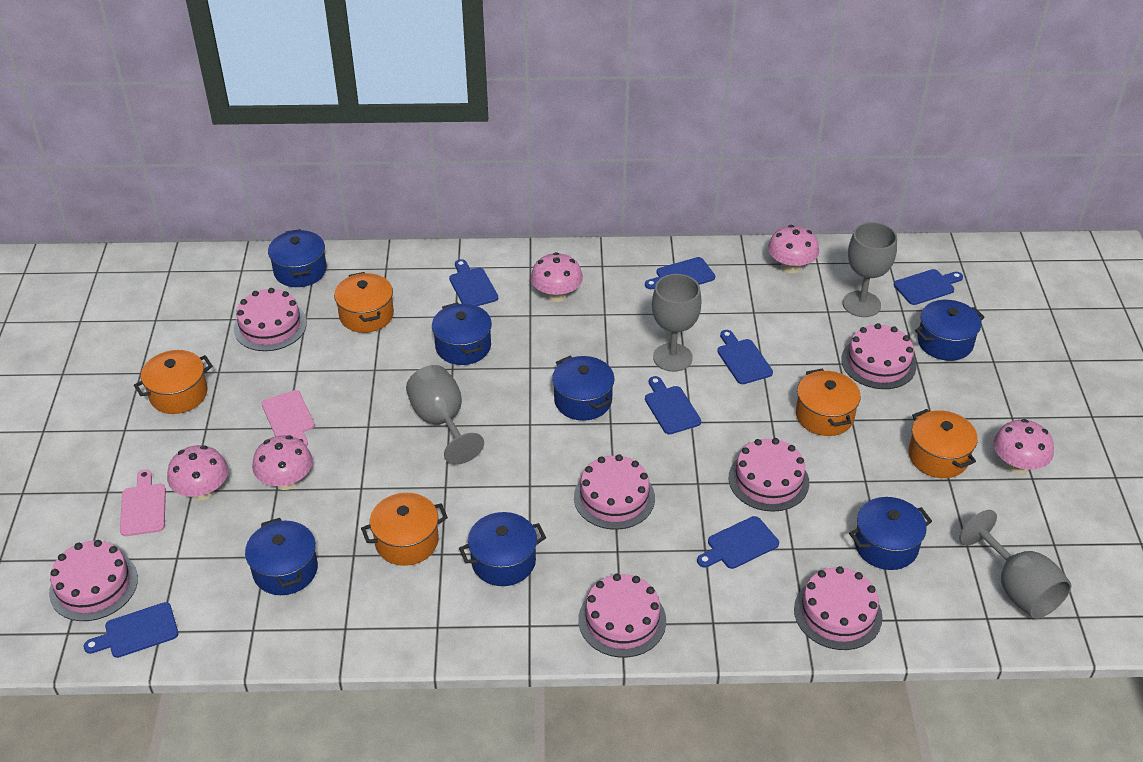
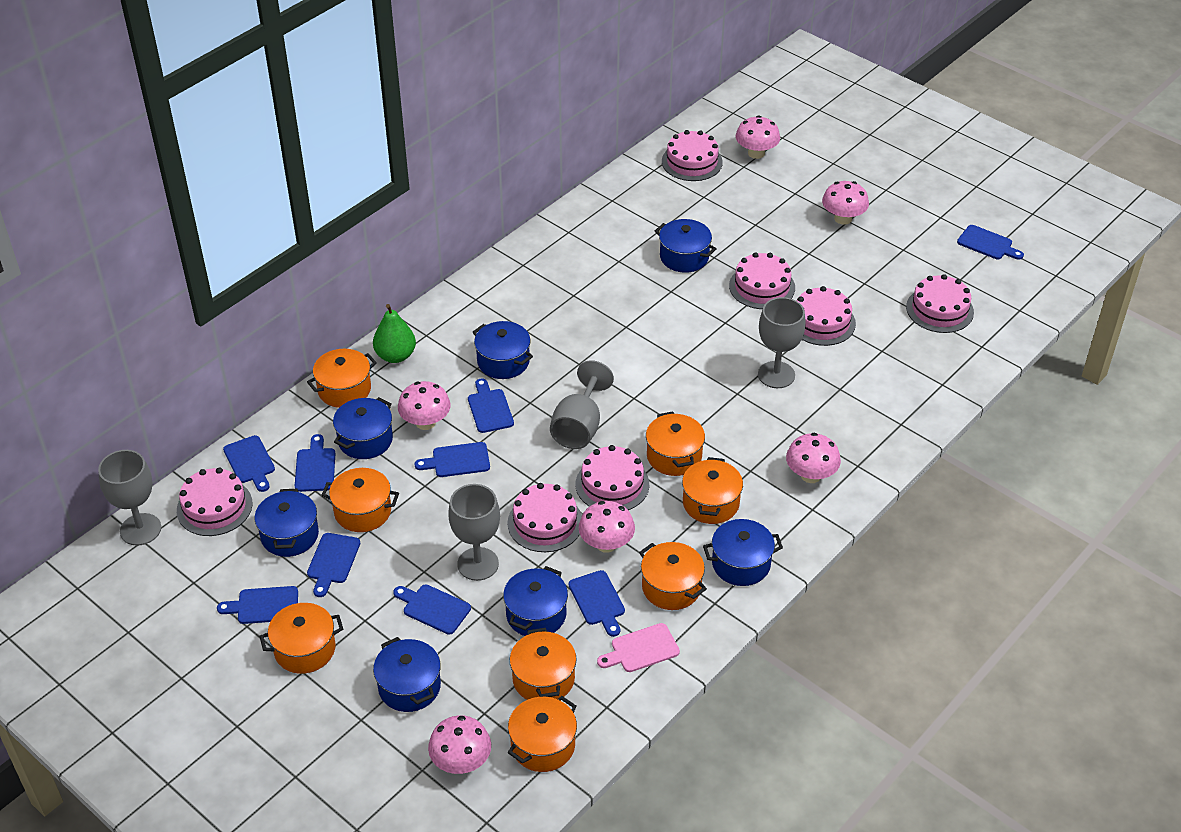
blue cutting board: 7 -> 9
green pear: 0 -> 1
orange pot: 5 -> 8
pink cutting board: 2 -> 1
pink mushroom: 5 -> 6

